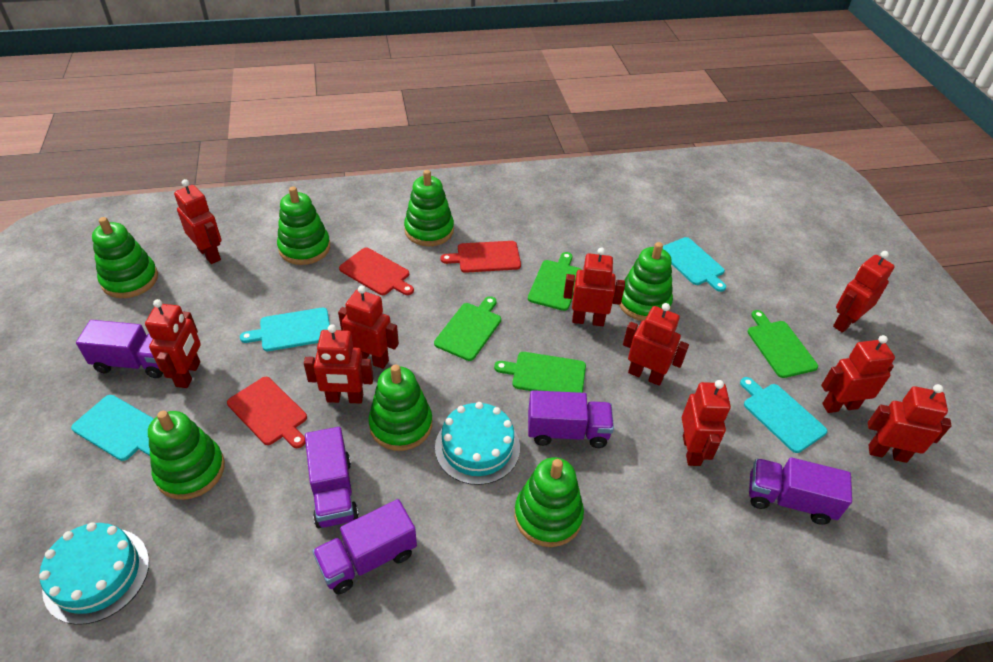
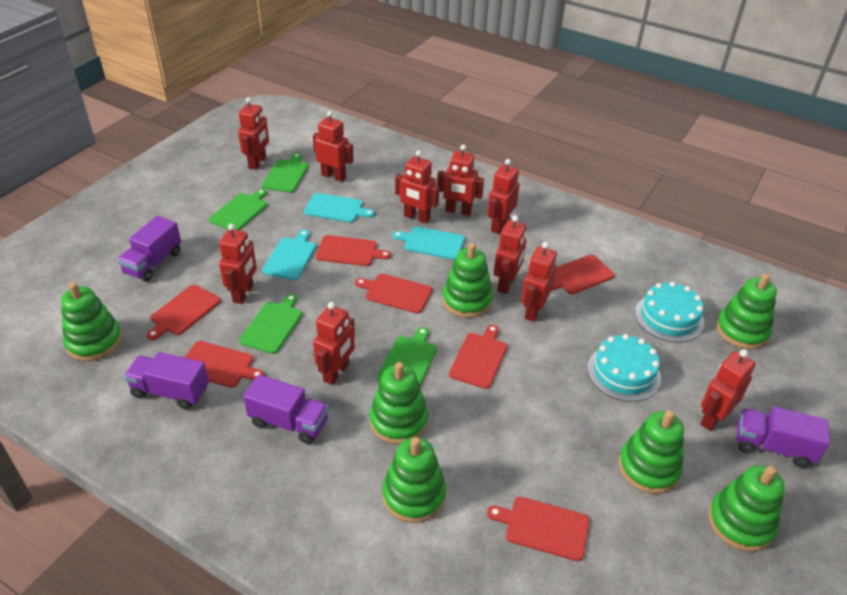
purple truck: 5 -> 4
red cutting board: 3 -> 7
turquoise cutting board: 4 -> 3

